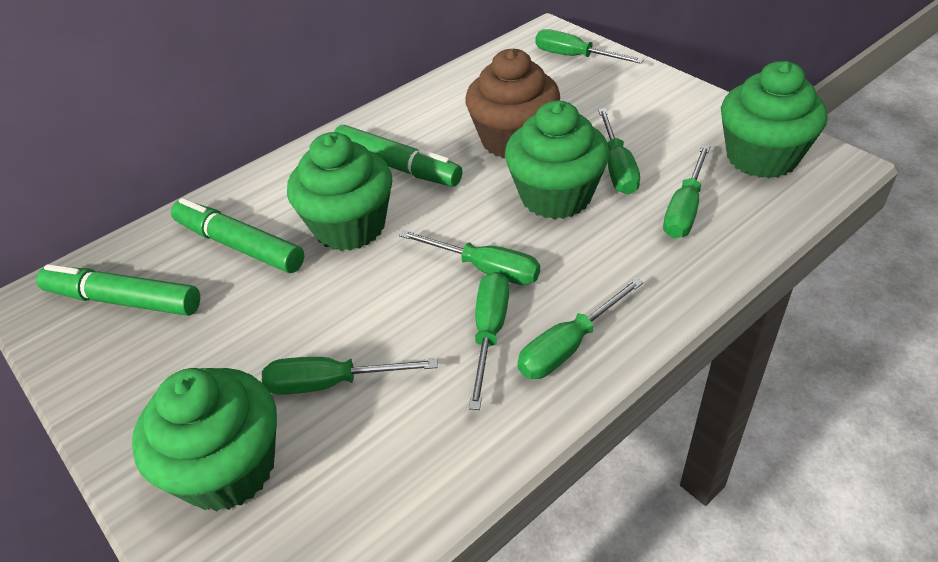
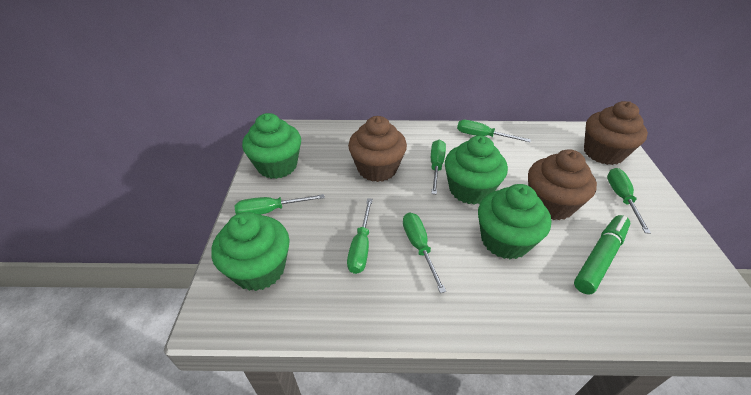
brown cupcake: 1 -> 3
green marker: 3 -> 1
green screwdriver: 7 -> 6

